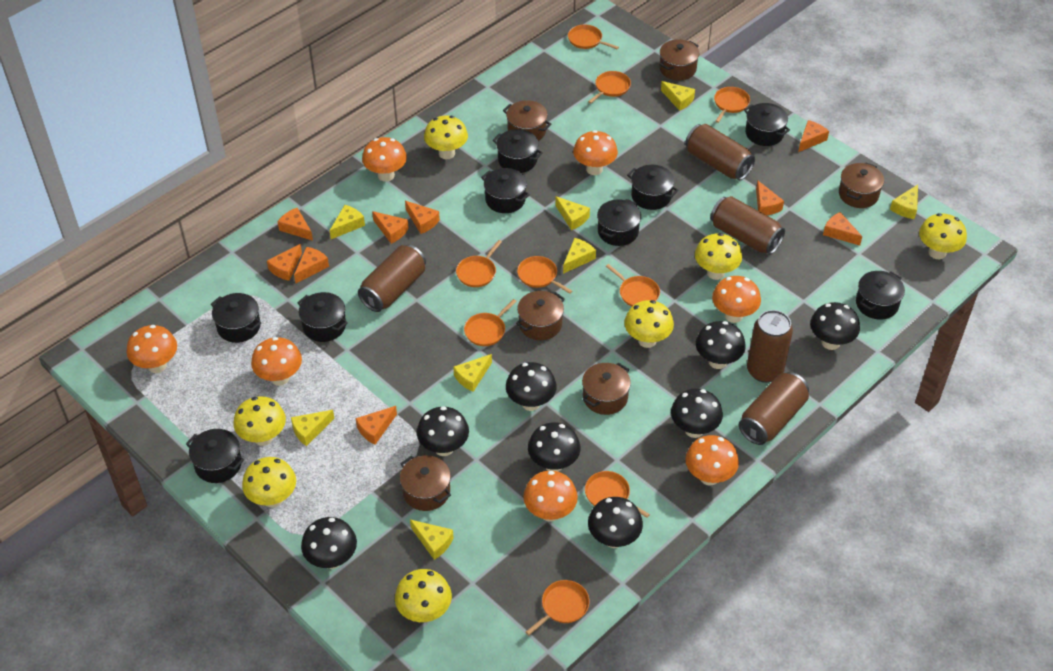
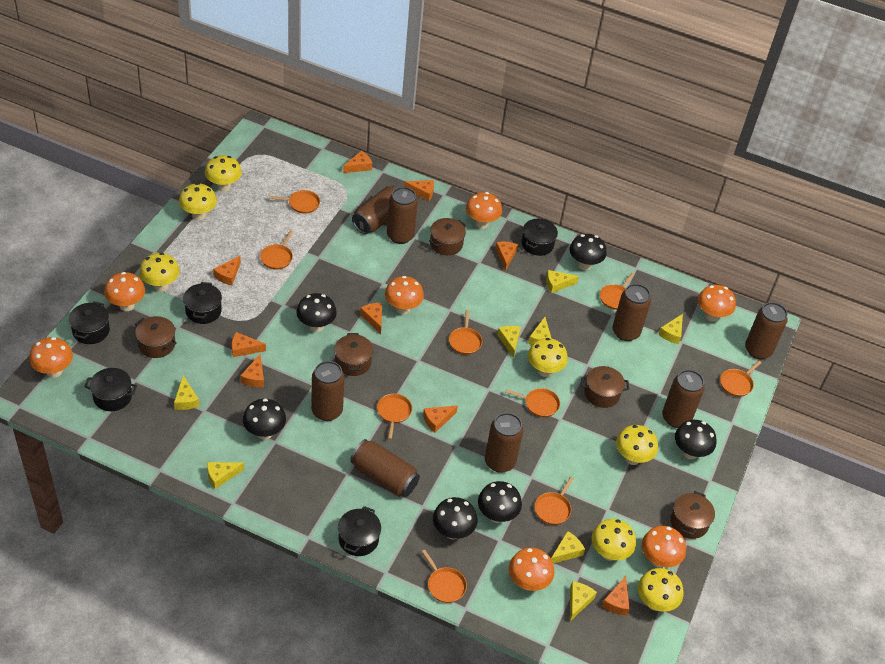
black mushroom: 8 -> 6
black pot: 9 -> 5
brown can: 5 -> 8
brown pot: 6 -> 5

